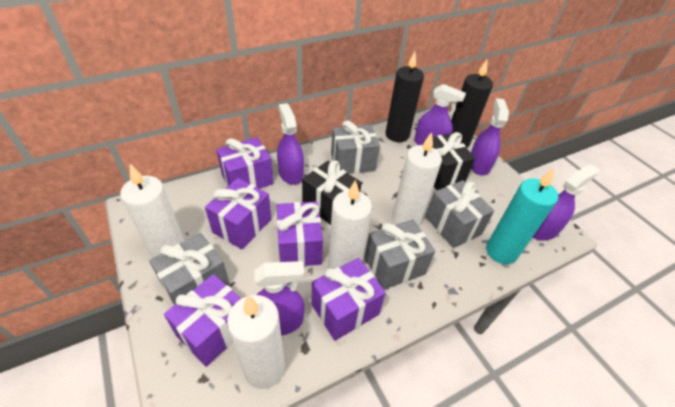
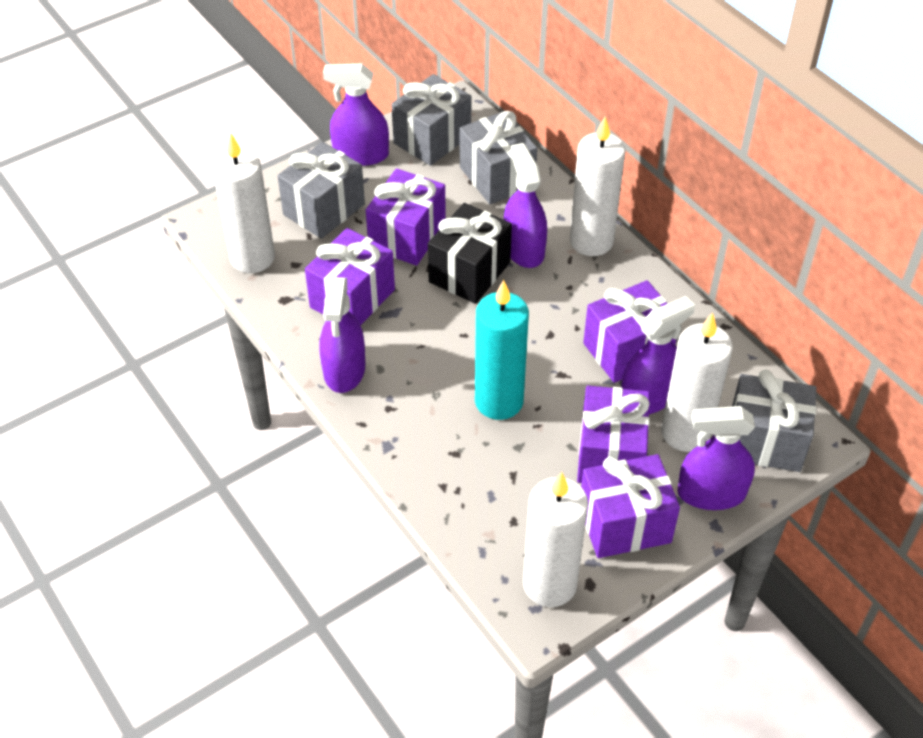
black candle: 2 -> 0
black gift: 2 -> 1

